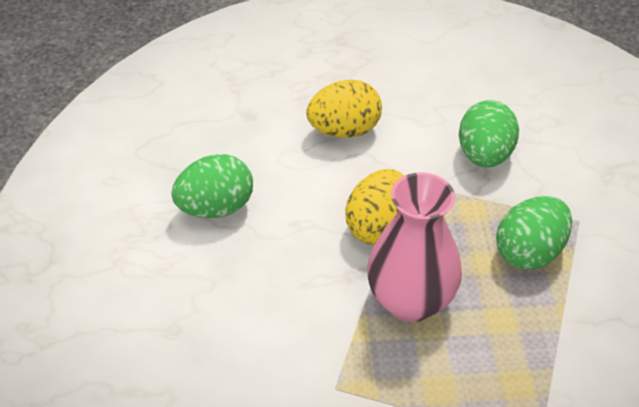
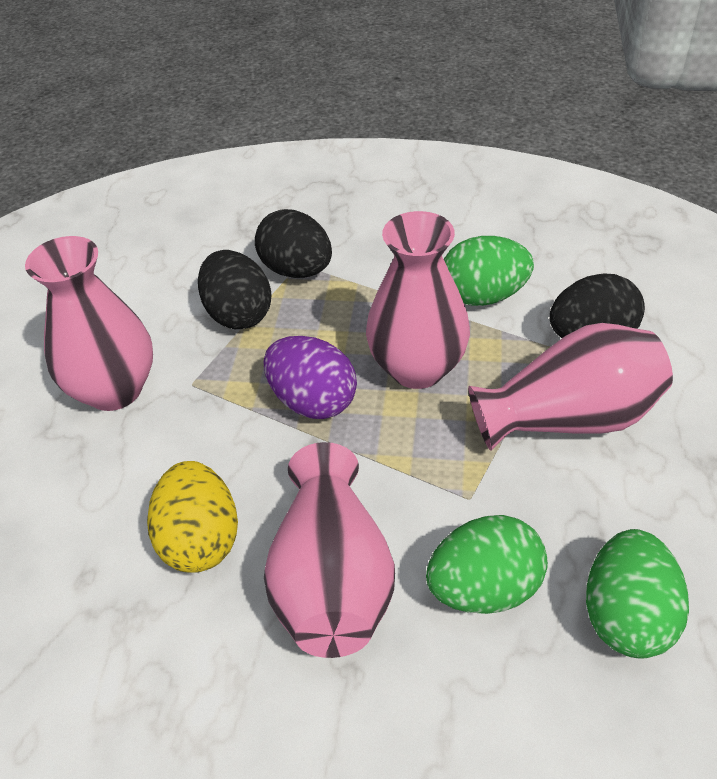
black egg: 0 -> 3
pink vase: 1 -> 4
purple egg: 0 -> 1
yellow egg: 2 -> 1

